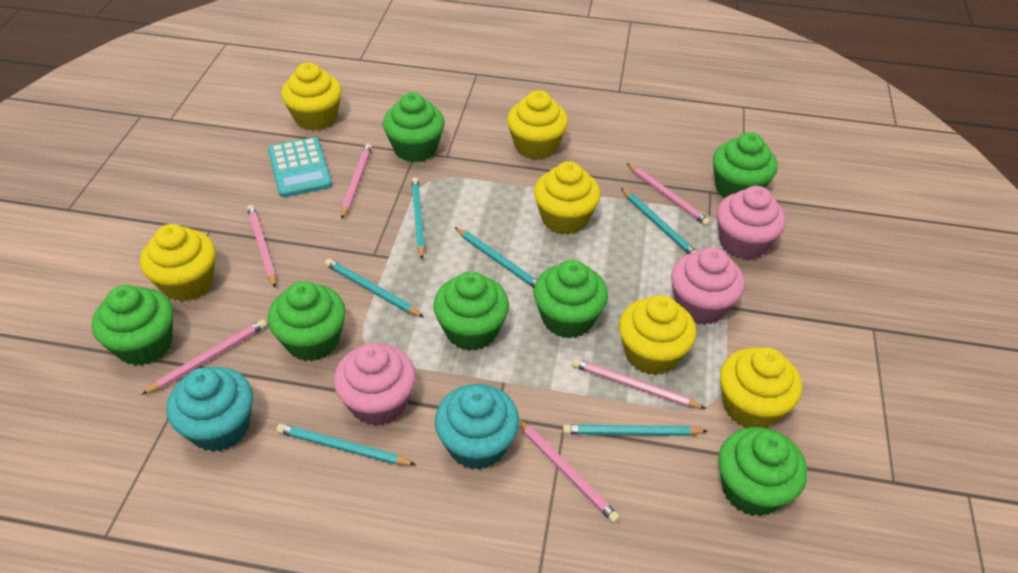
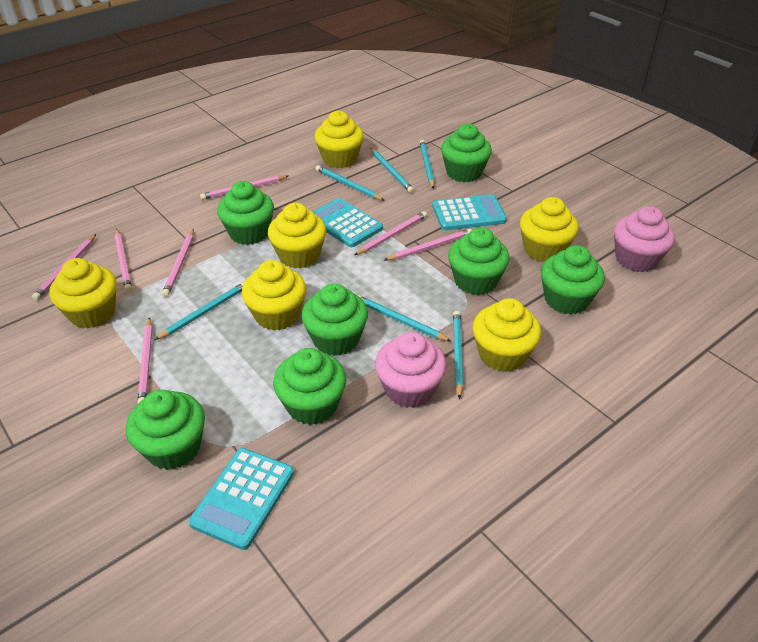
pink cupcake: 3 -> 2
pink pencil: 6 -> 7
turquoise calculator: 1 -> 3
turquoise cupcake: 2 -> 0

